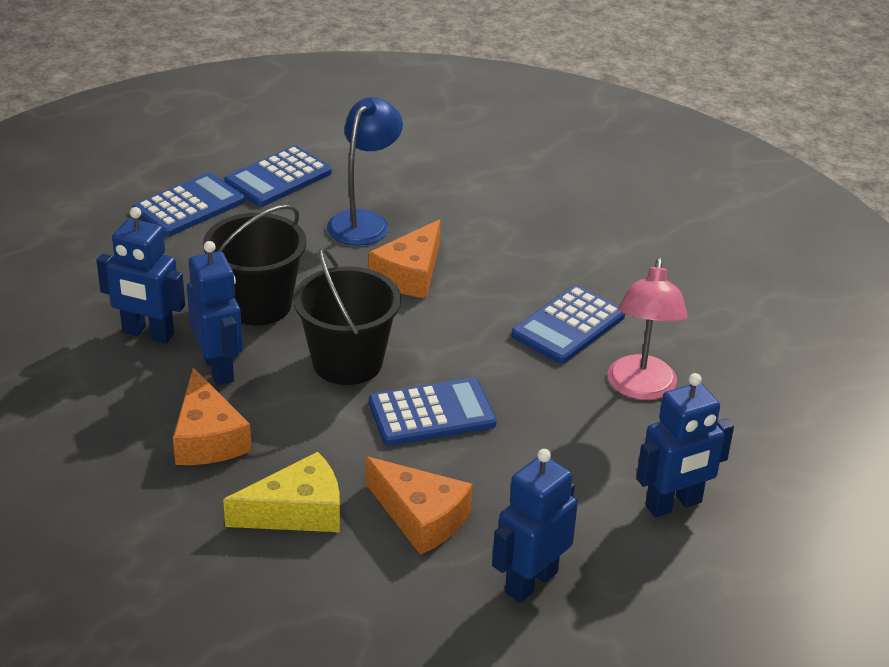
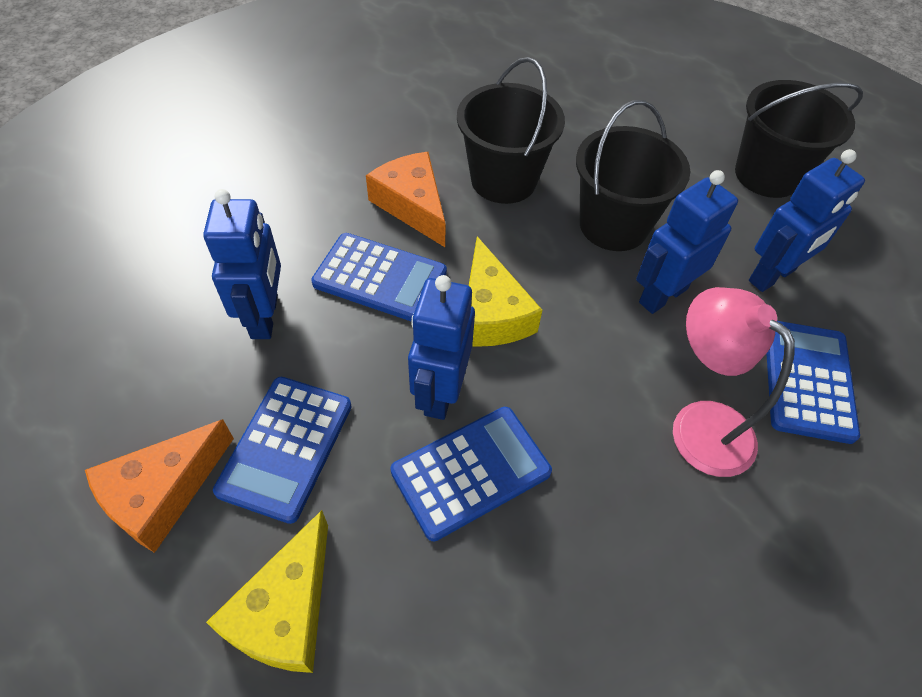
black bucket: 2 -> 3
blue lamp: 1 -> 0
orange cheese: 3 -> 2
yellow cheese: 1 -> 2

